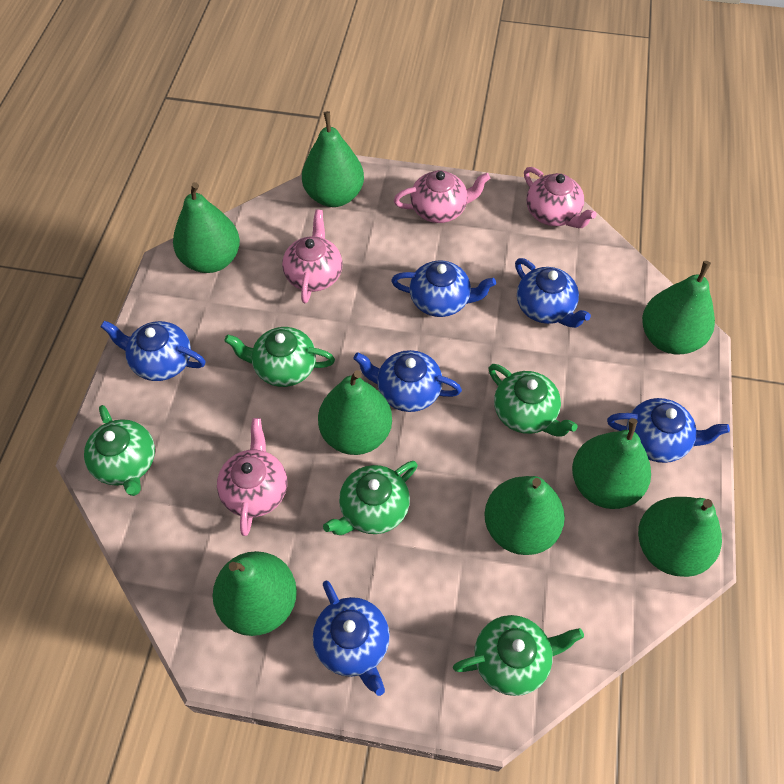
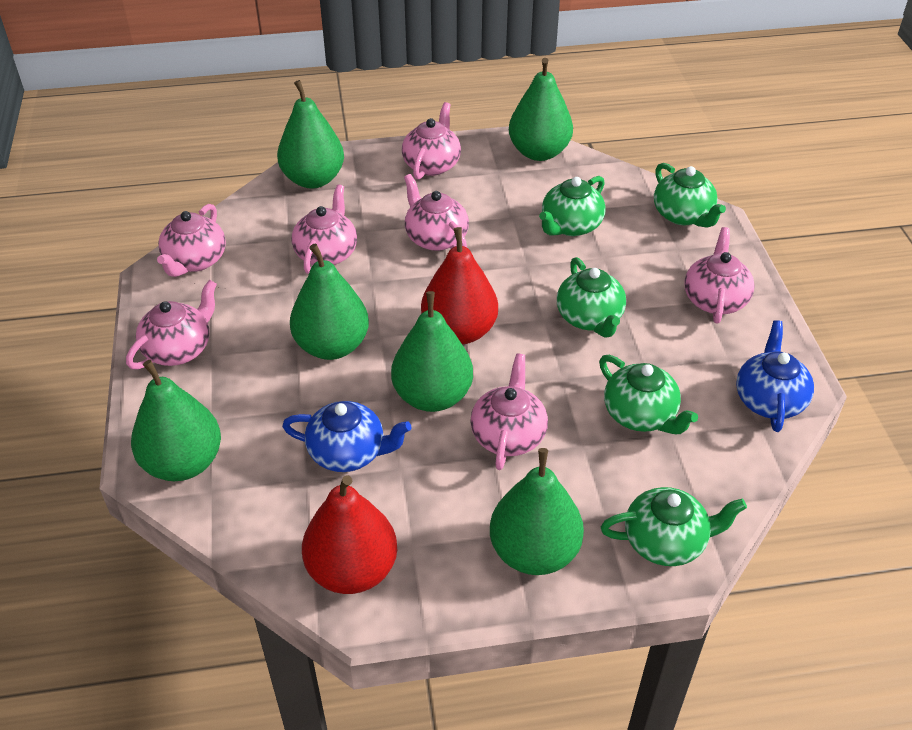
blue teapot: 6 -> 2
green pear: 8 -> 6
pink teapot: 4 -> 7
red pear: 0 -> 2

